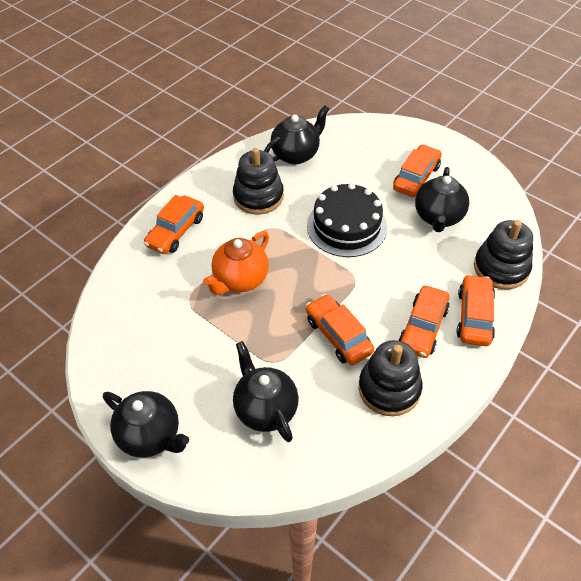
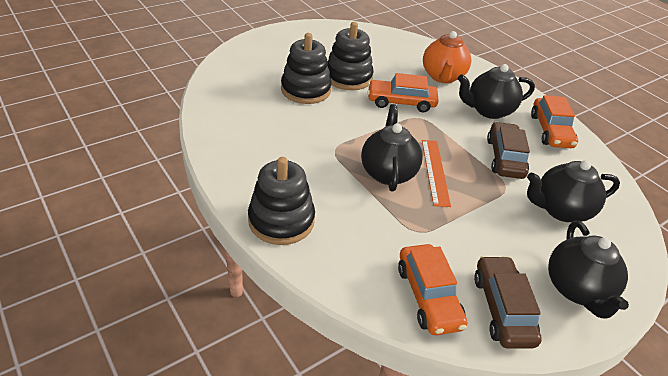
black cake: 1 -> 0
brown car: 0 -> 2
orange car: 5 -> 3
orange ruler: 0 -> 1

